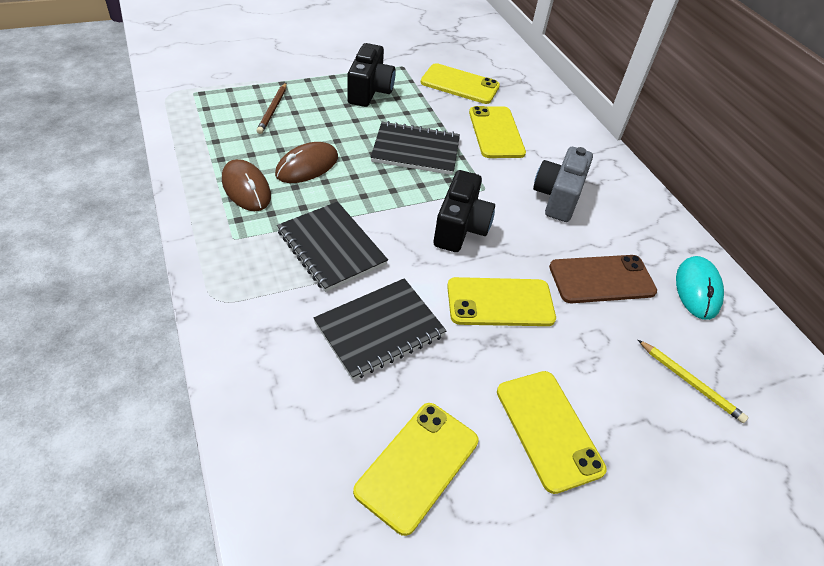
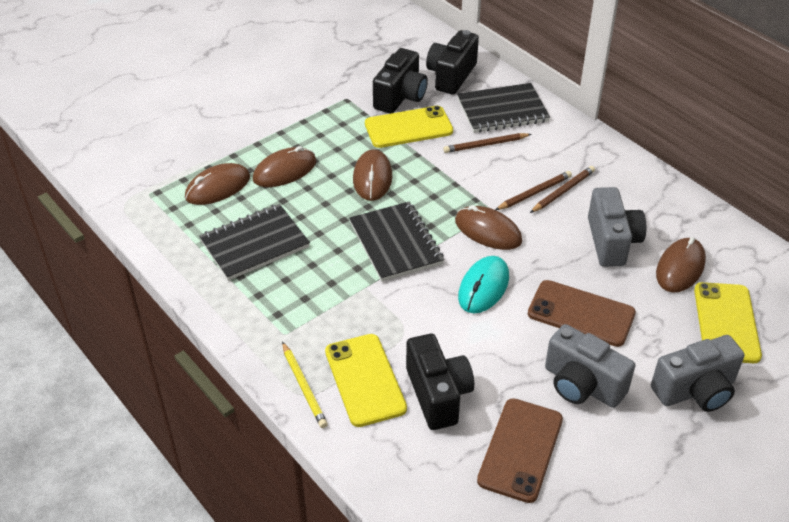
black camera: 2 -> 3
brown mouse: 2 -> 5
brown pencil: 1 -> 3
brown phone: 1 -> 2
grey camera: 1 -> 3
yellow phone: 5 -> 3

